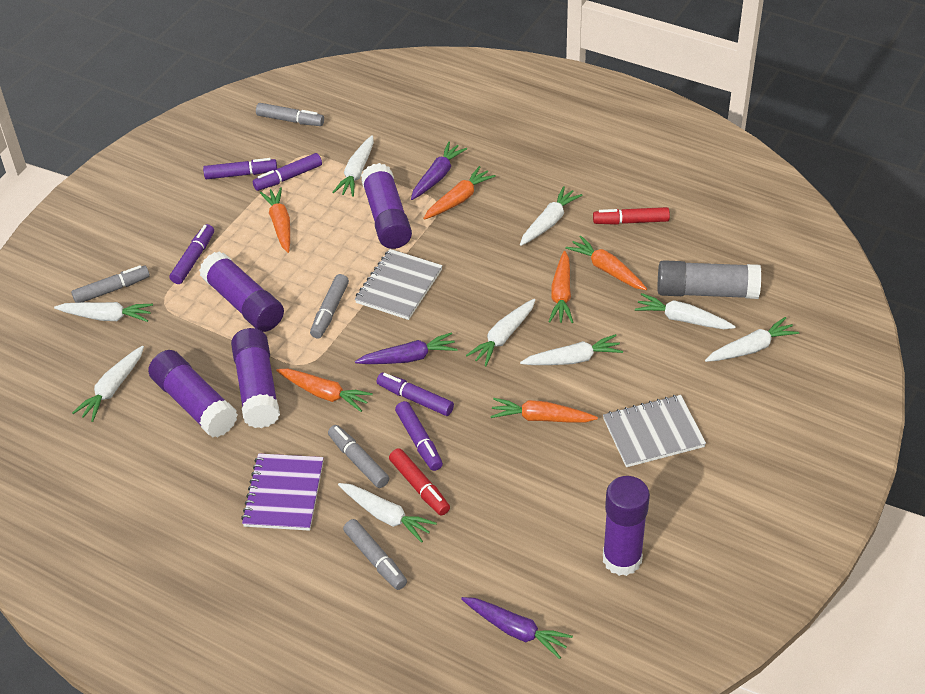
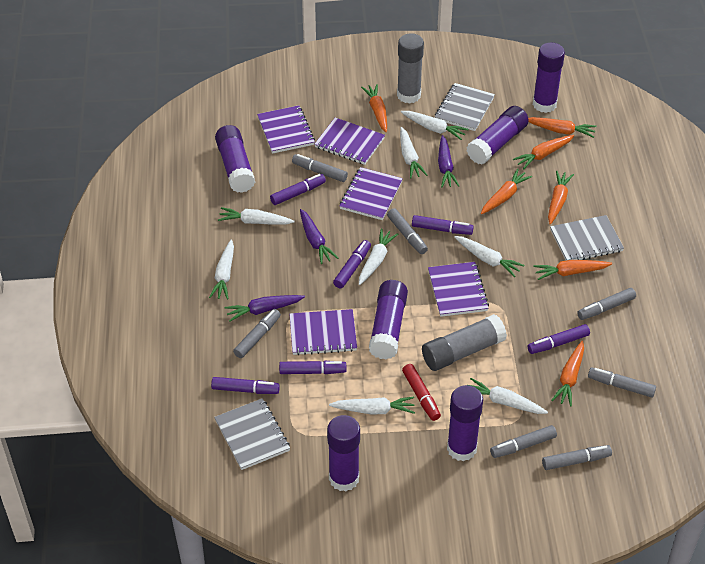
grey glue stick: 1 -> 2
grey marker: 5 -> 7
grey notebook: 2 -> 3
orange carrot: 6 -> 7
purple glue stick: 5 -> 6
purple marker: 5 -> 6
purple notebook: 1 -> 5
red marker: 2 -> 1
white carrot: 9 -> 8

